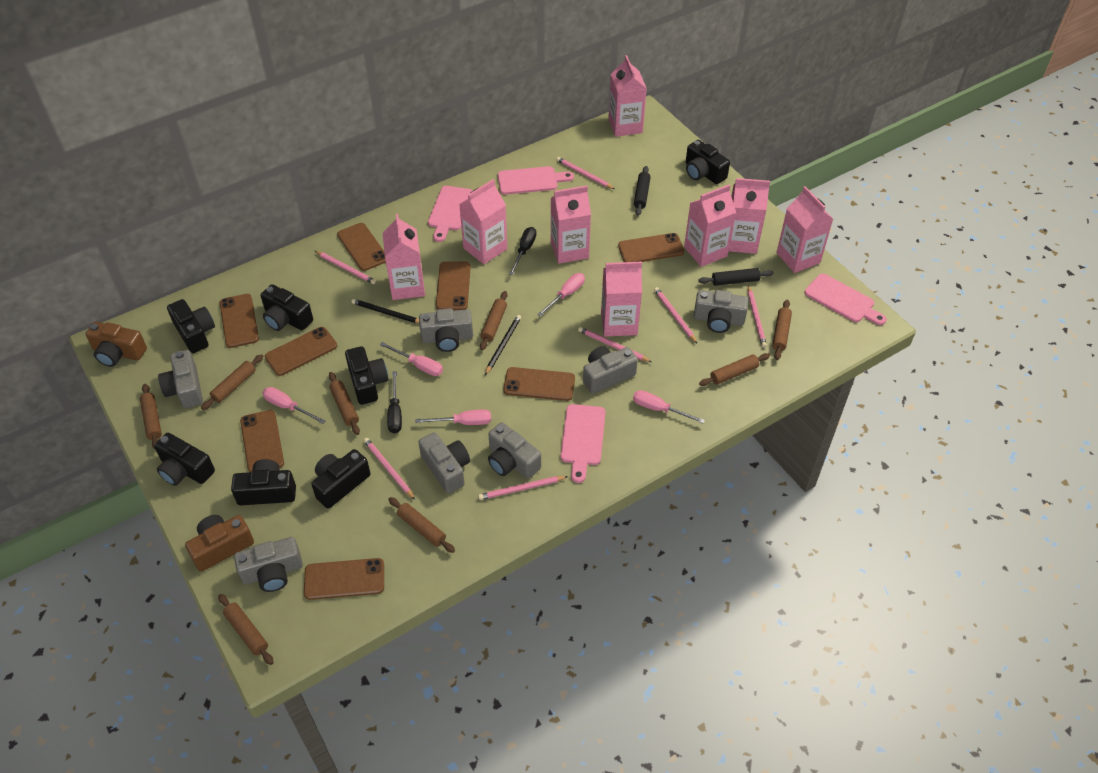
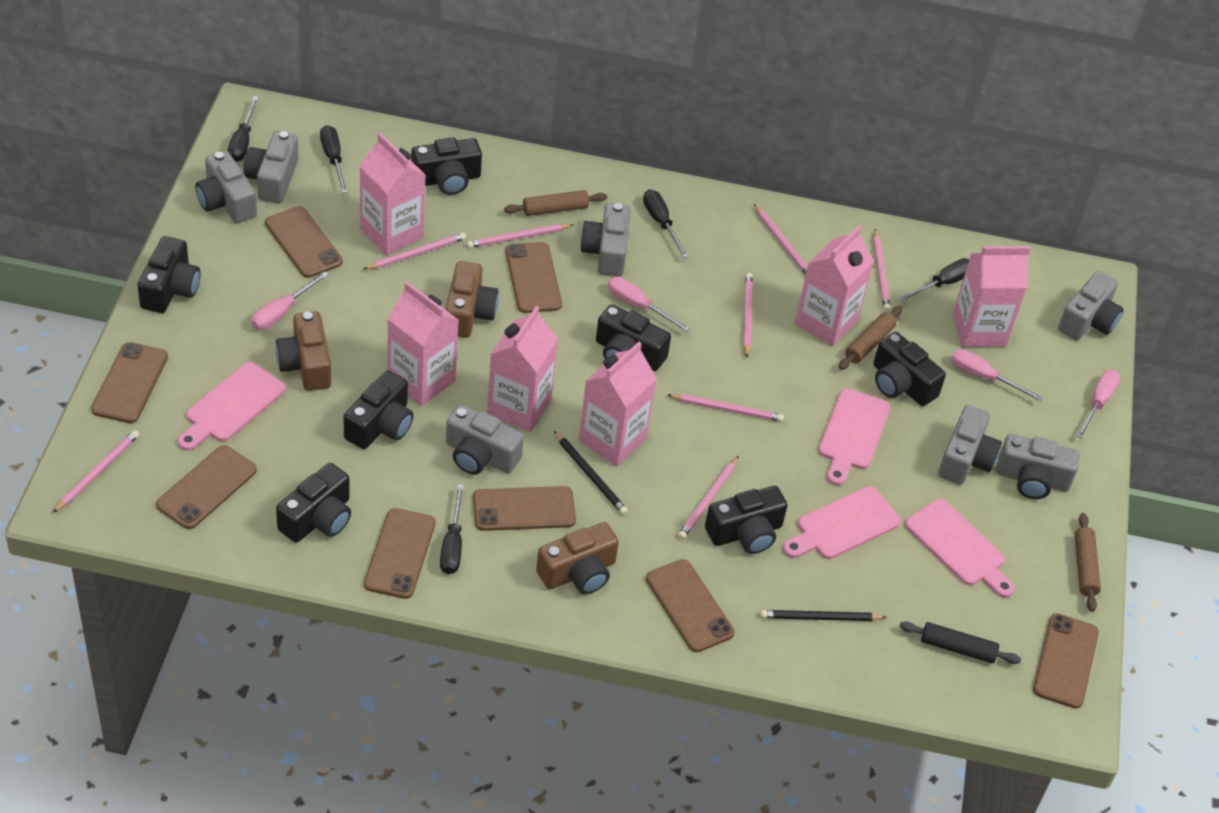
black rolling pin: 2 -> 1
black screwdriver: 2 -> 5
brown camera: 2 -> 3
brown rolling pin: 8 -> 3
pink carton: 8 -> 6
pink pencil: 7 -> 8
pink screwdriver: 5 -> 4

